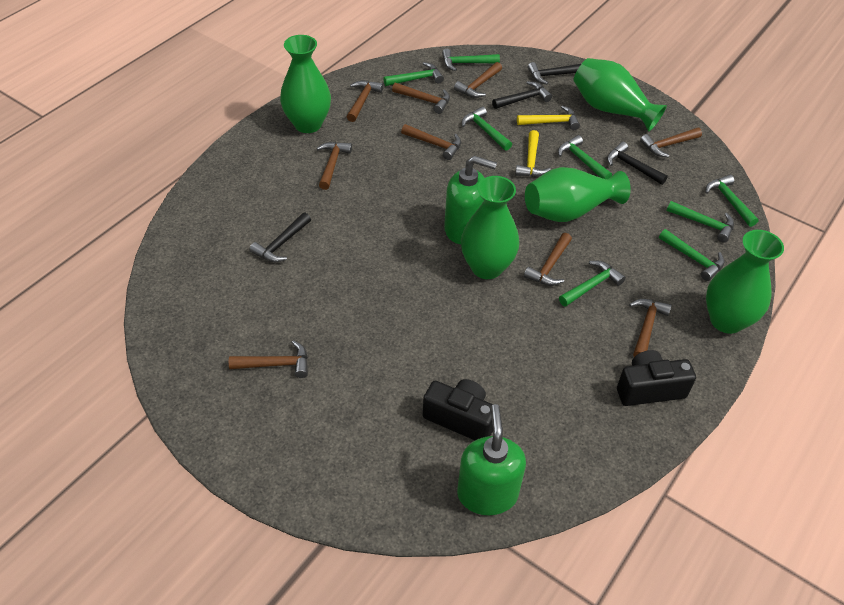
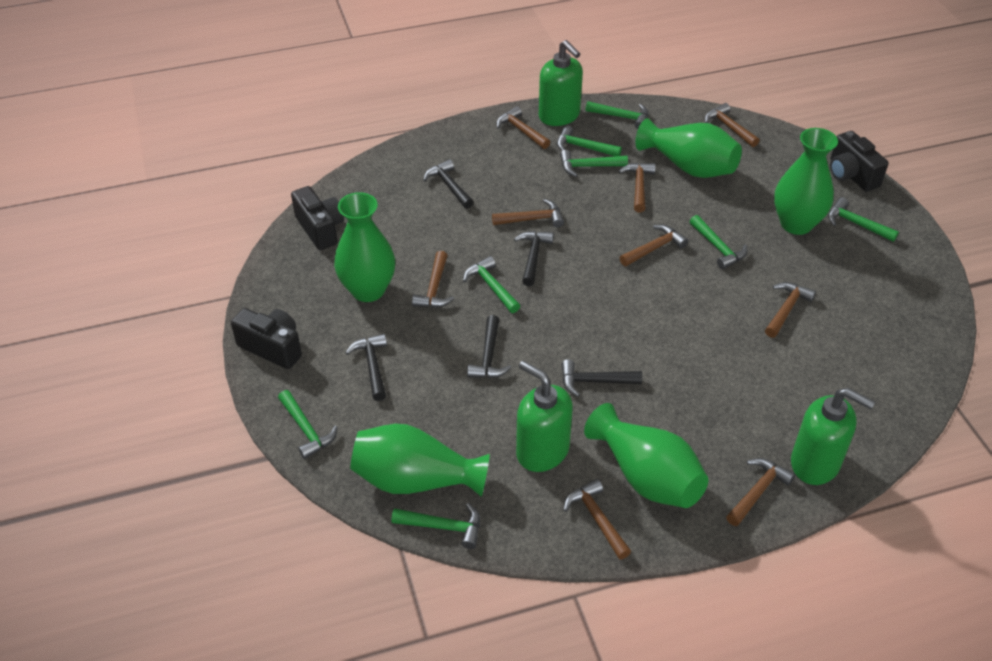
black camera: 2 -> 3
black hammer: 4 -> 5
green soap dispenser: 2 -> 3
yellow hammer: 2 -> 0

